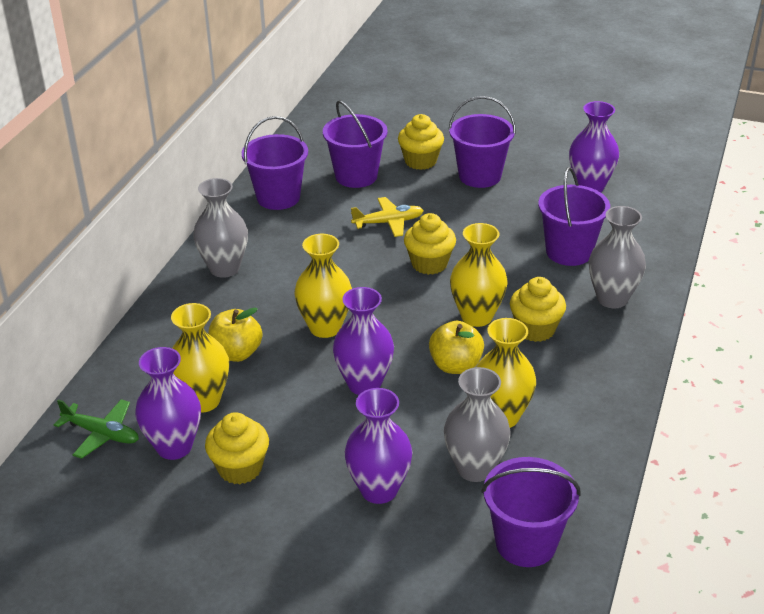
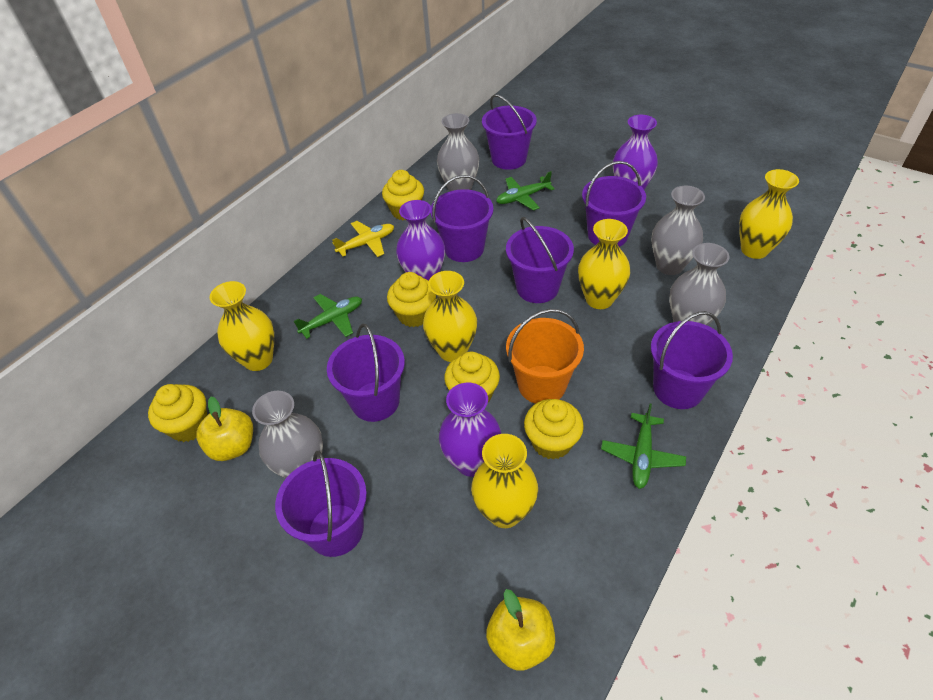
green plane: 1 -> 3
grey vase: 3 -> 4
orange bucket: 0 -> 1
purple bucket: 5 -> 7
purple vase: 4 -> 3
yellow cupcake: 4 -> 5
yellow vase: 4 -> 5

